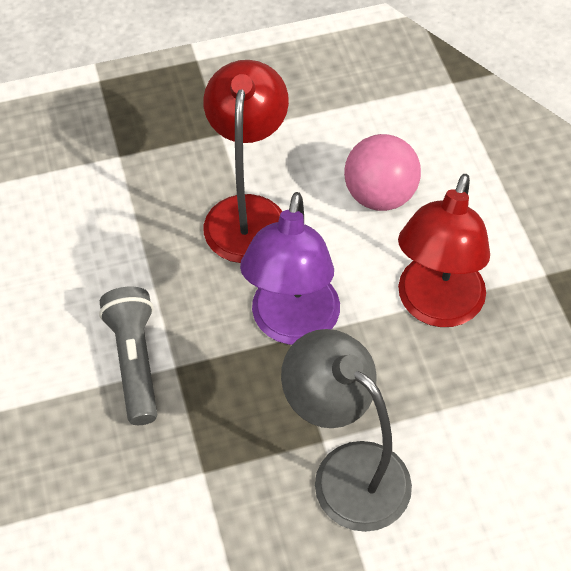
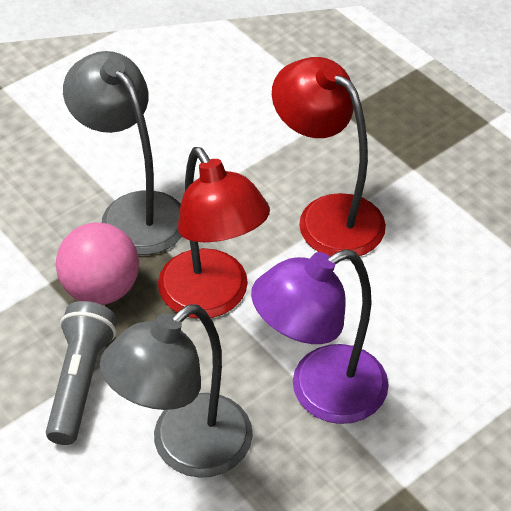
grey lamp: 1 -> 2

